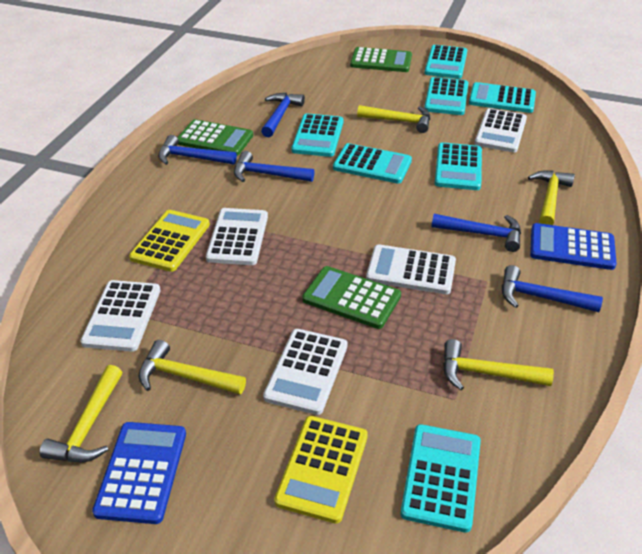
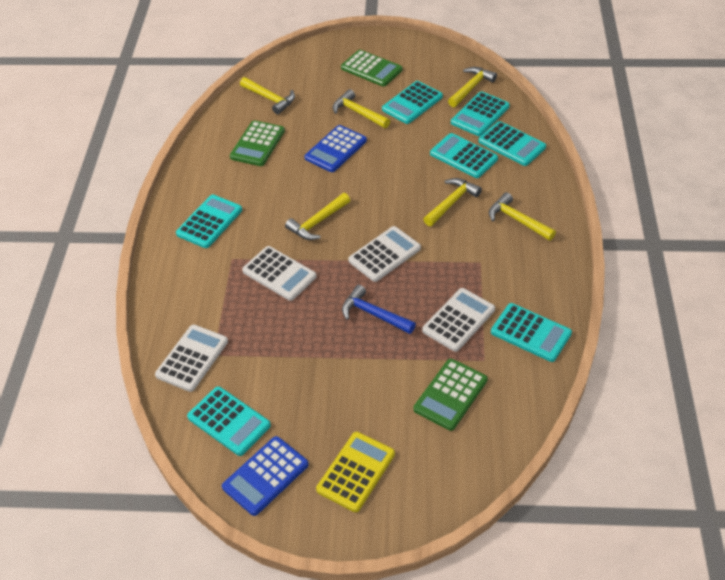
blue hammer: 5 -> 1
white calculator: 5 -> 4
yellow calculator: 2 -> 1
yellow hammer: 5 -> 6

